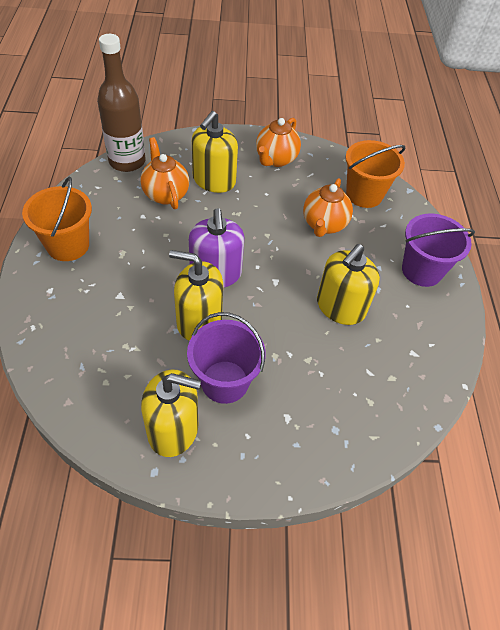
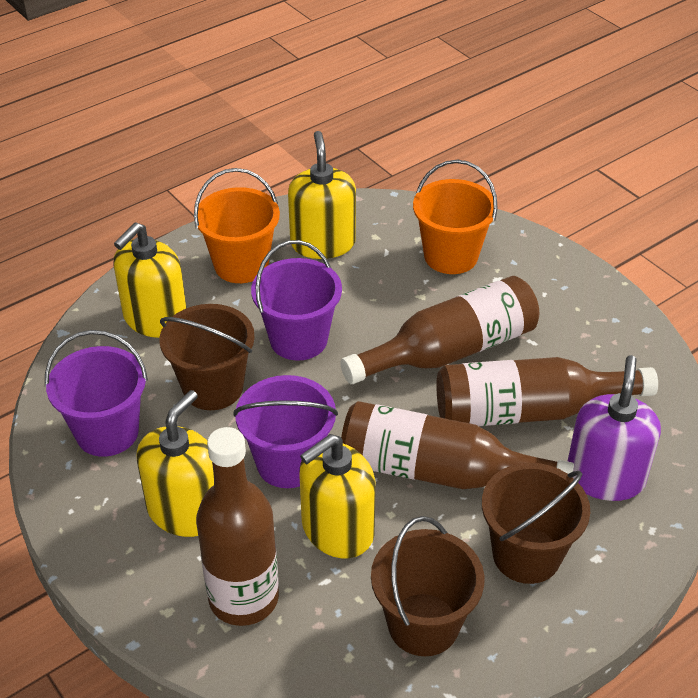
brown bottle: 1 -> 4
brown bucket: 0 -> 3
orange teapot: 3 -> 0
purple bucket: 2 -> 3

